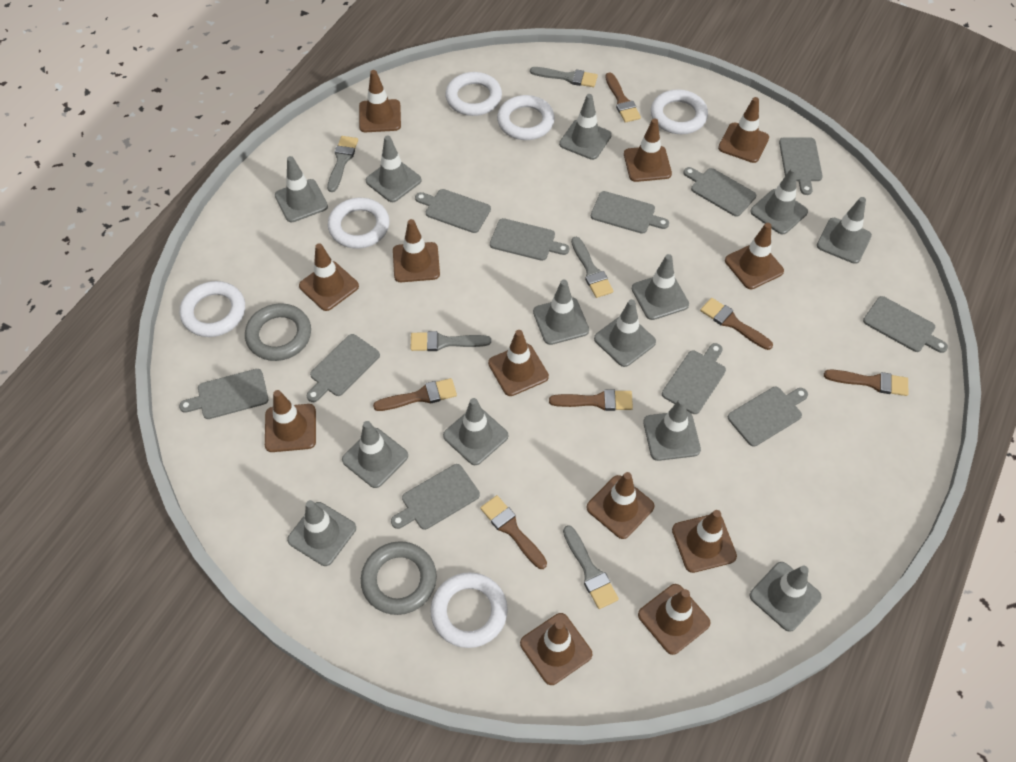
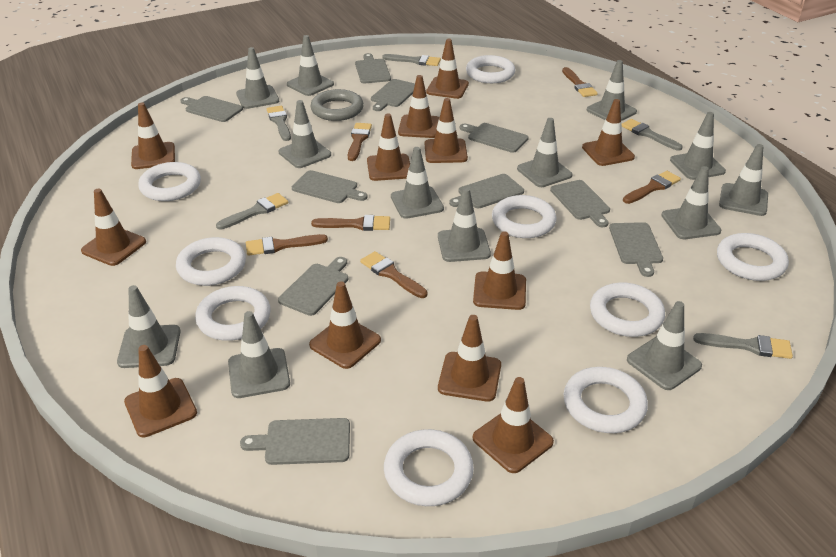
grey cutting board: 11 -> 10
grey ring: 2 -> 1
white ring: 6 -> 9

